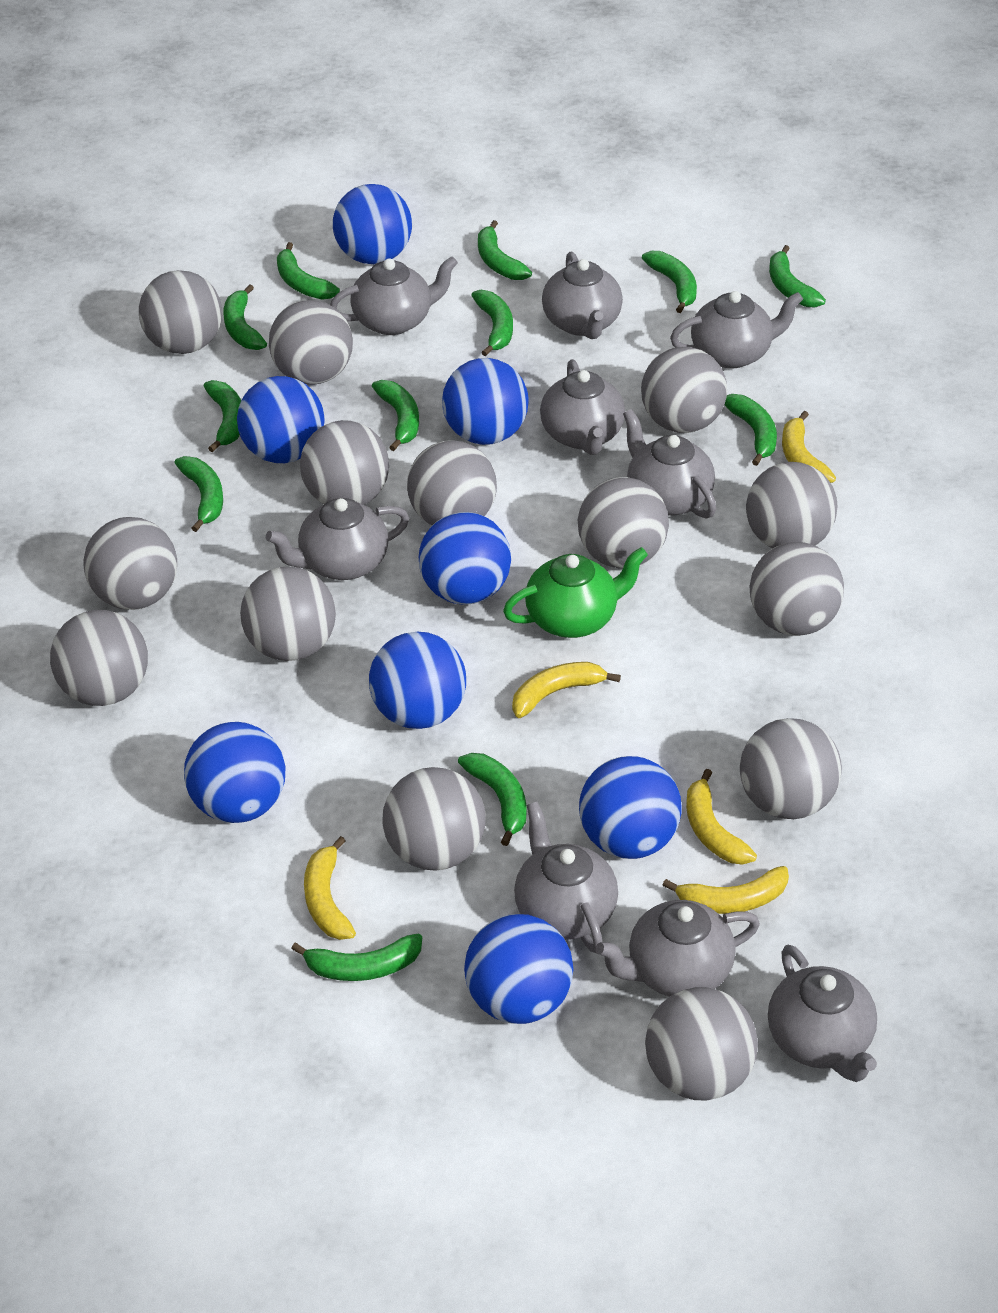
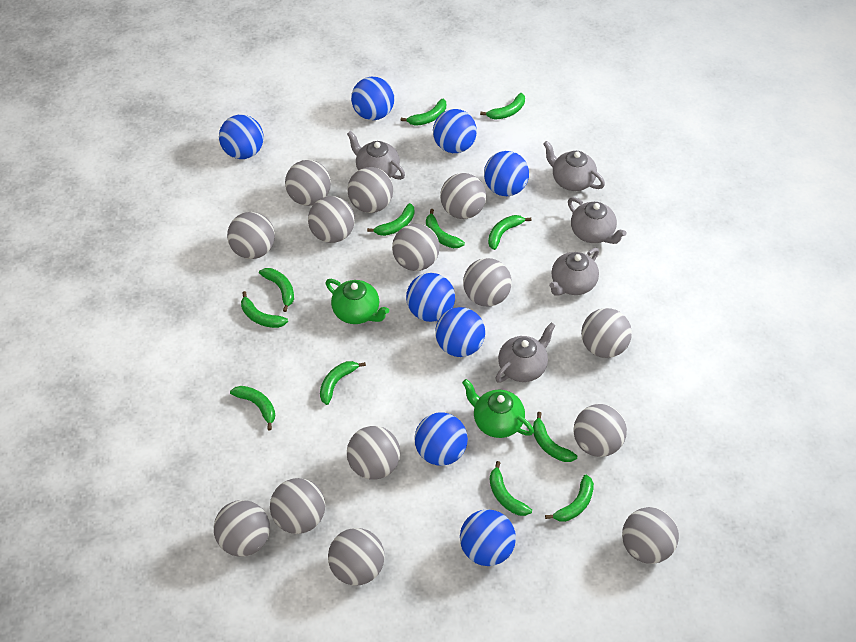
green teapot: 1 -> 2
grey teapot: 9 -> 5
yellow banana: 5 -> 0

